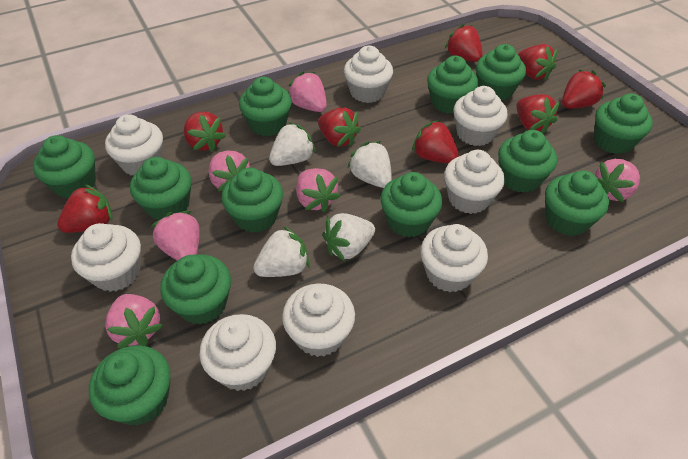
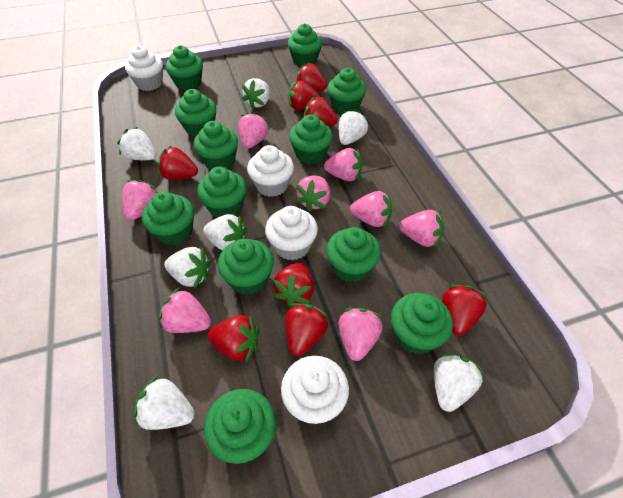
pink strawberry: 6 -> 8
white cupcake: 8 -> 4
white strawberry: 4 -> 7

